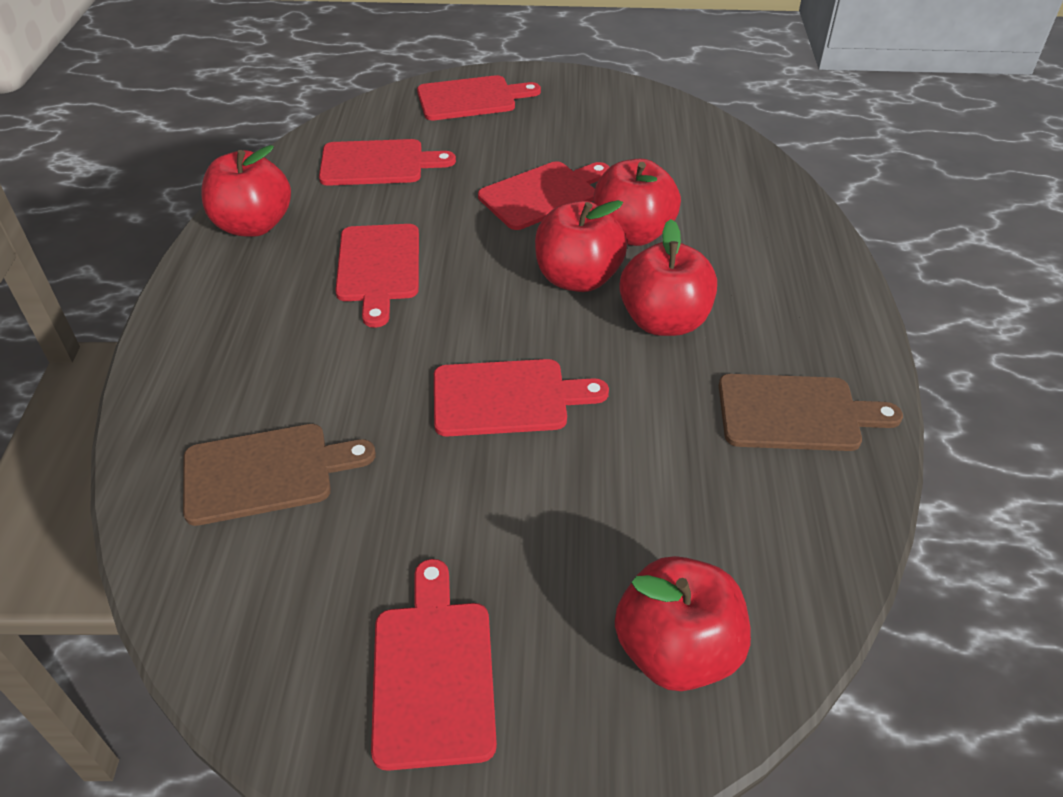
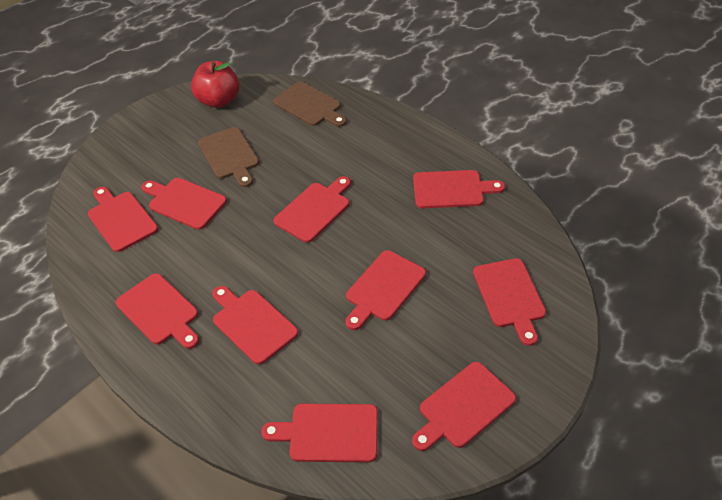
red apple: 5 -> 1
red cutting board: 6 -> 10

